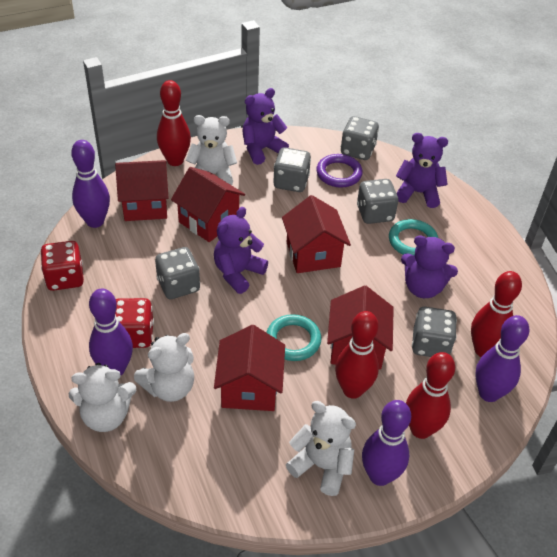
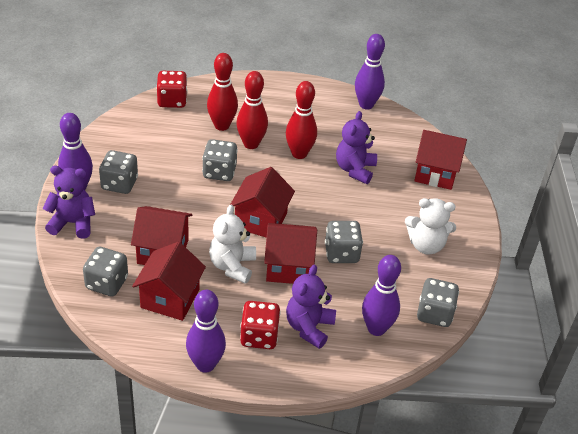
purple ring: 1 -> 0
purple teddy bear: 4 -> 3
red bowling pin: 4 -> 3
turquoise ring: 2 -> 0
white teddy bear: 4 -> 2

